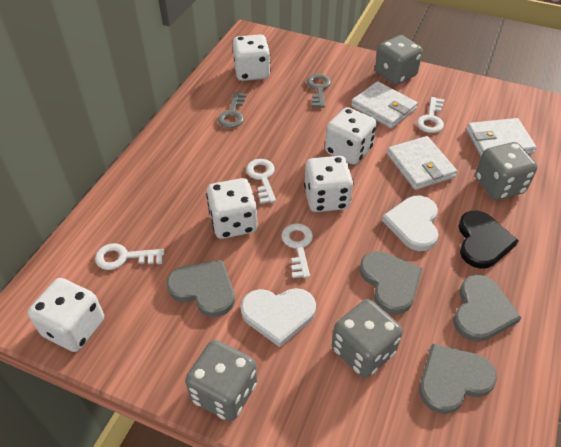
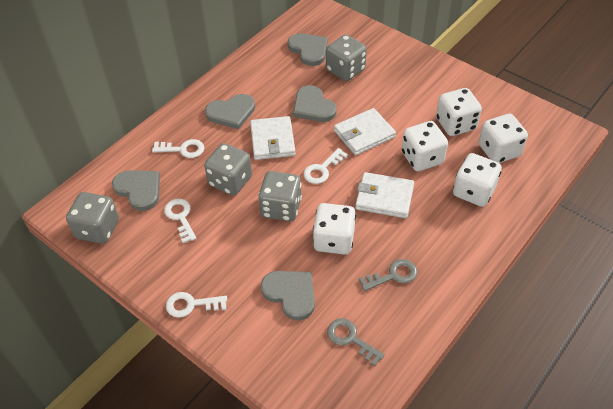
black heart: 1 -> 0
grey heart: 4 -> 5
white heart: 2 -> 0

